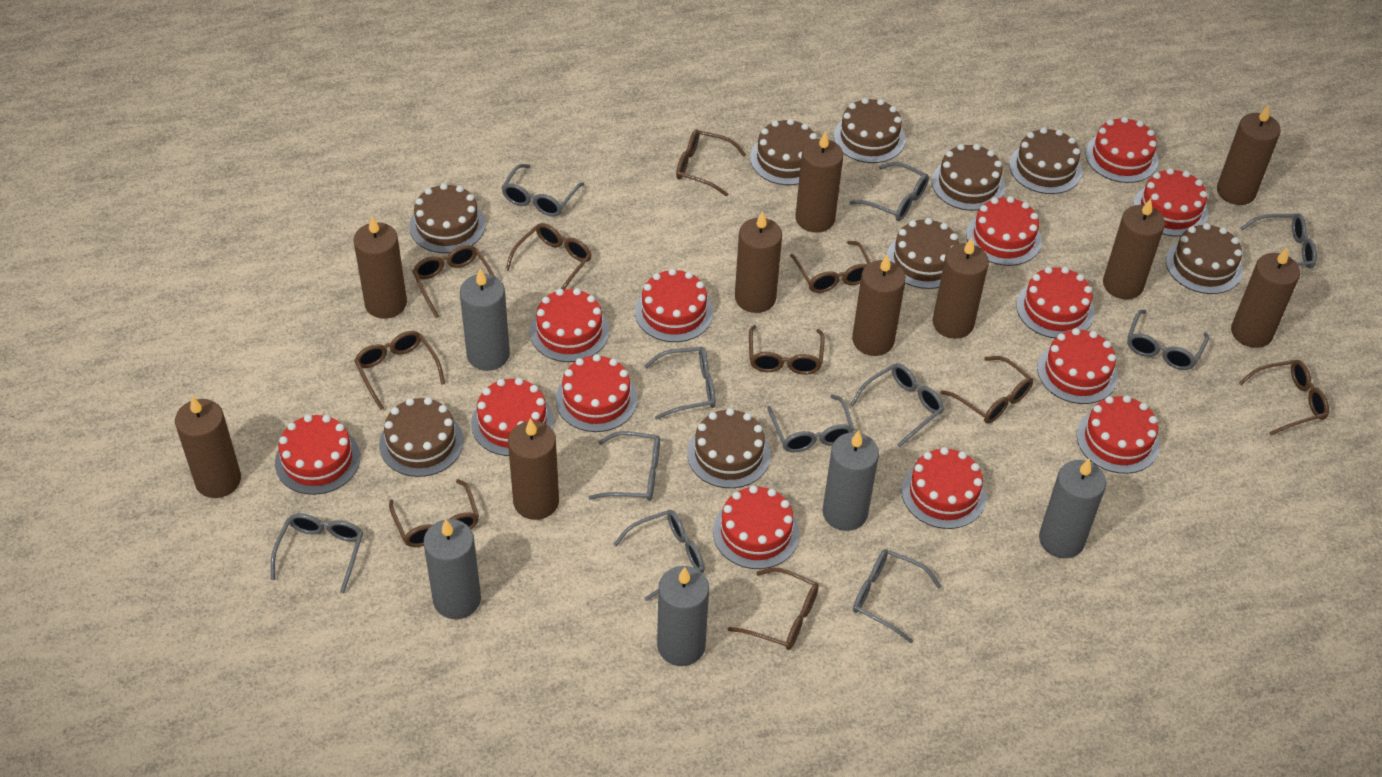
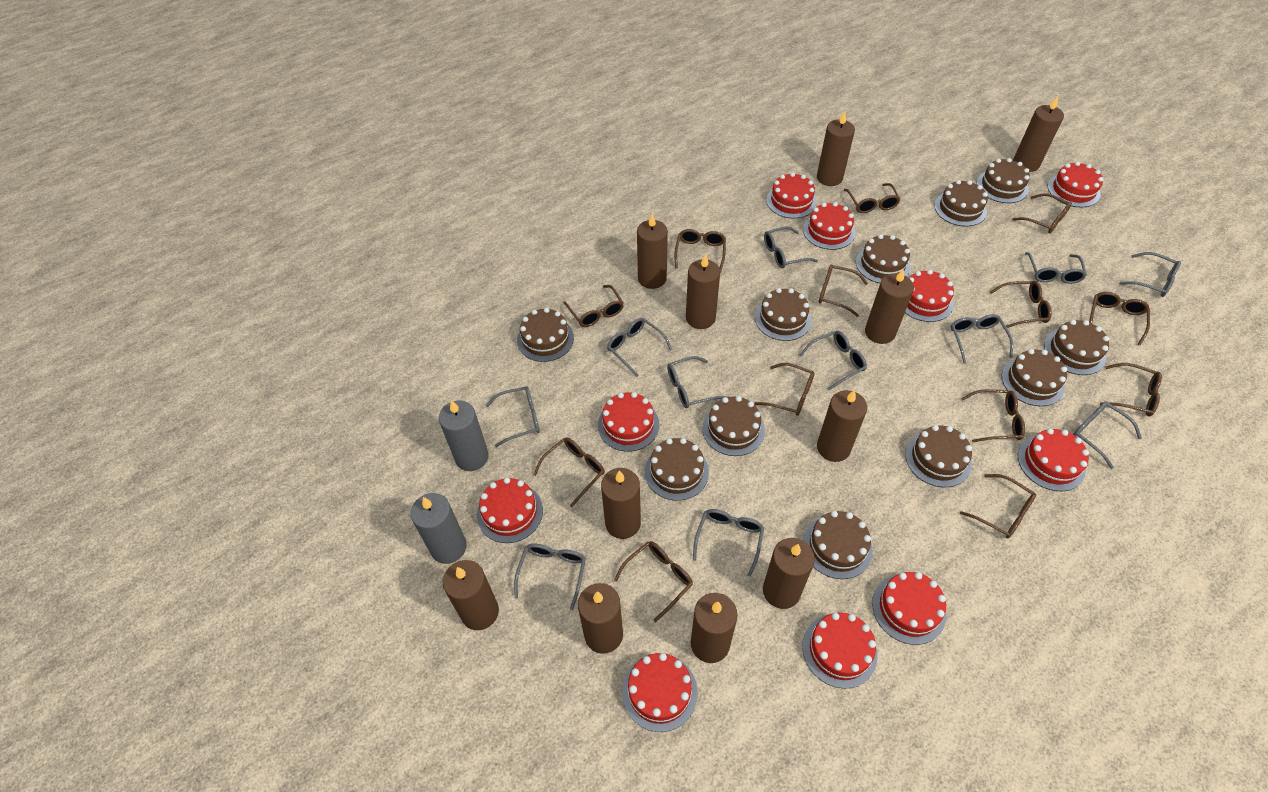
brown cake: 9 -> 11
brown candle: 10 -> 11
brown glasses: 10 -> 13
grey candle: 5 -> 2
red cake: 13 -> 10

